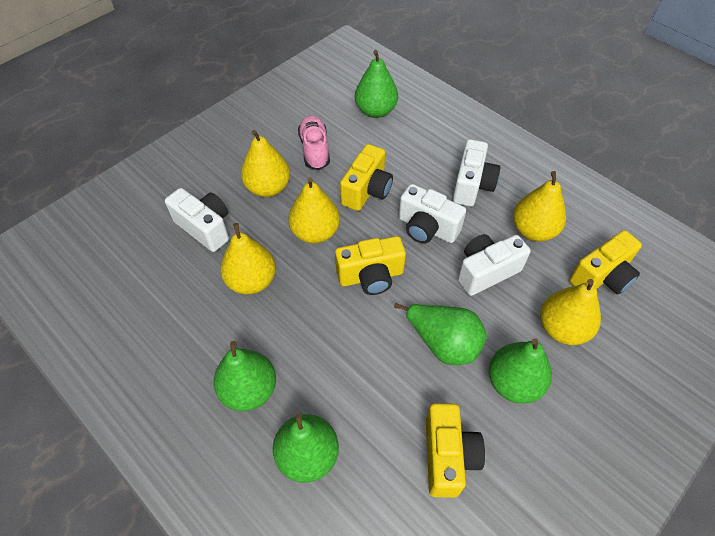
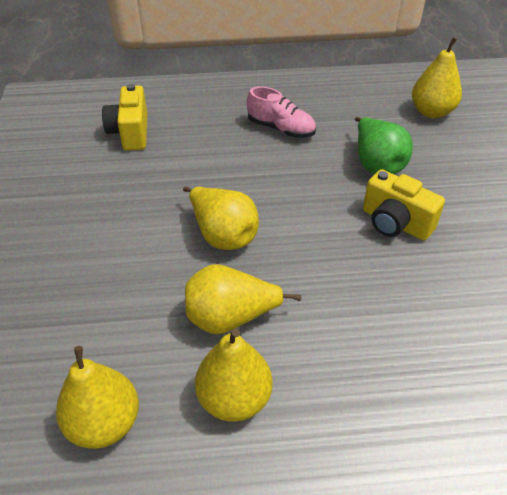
green pear: 5 -> 1
white camera: 4 -> 0
yellow camera: 4 -> 2

